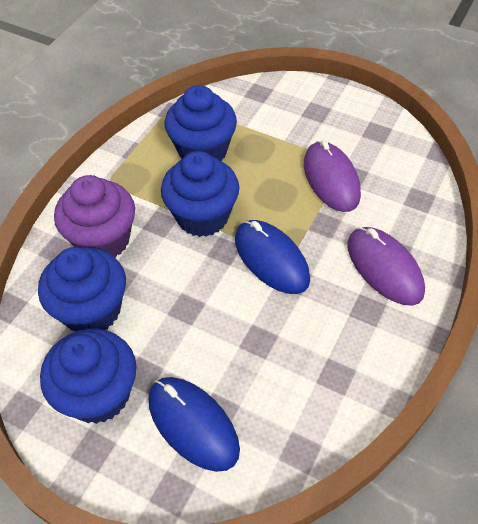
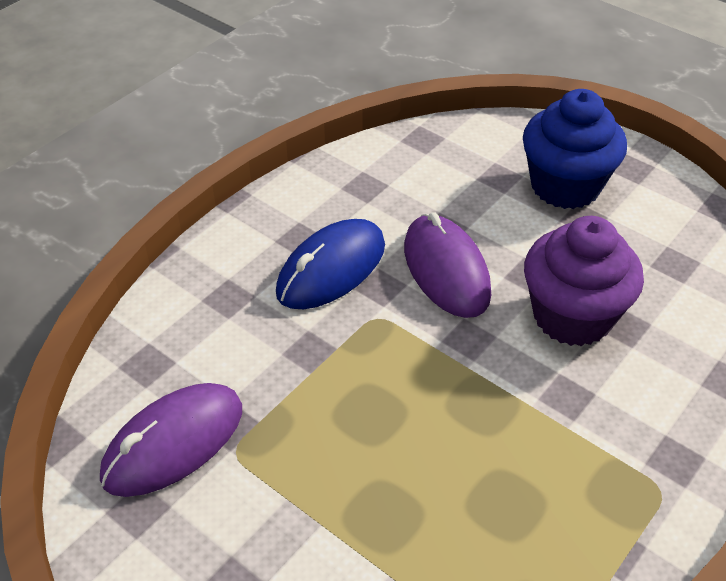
blue cupcake: 4 -> 1
blue mouse: 2 -> 1

